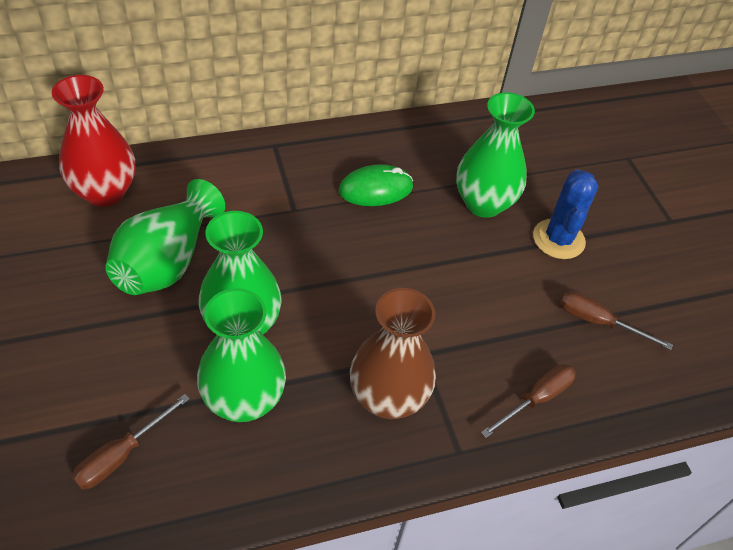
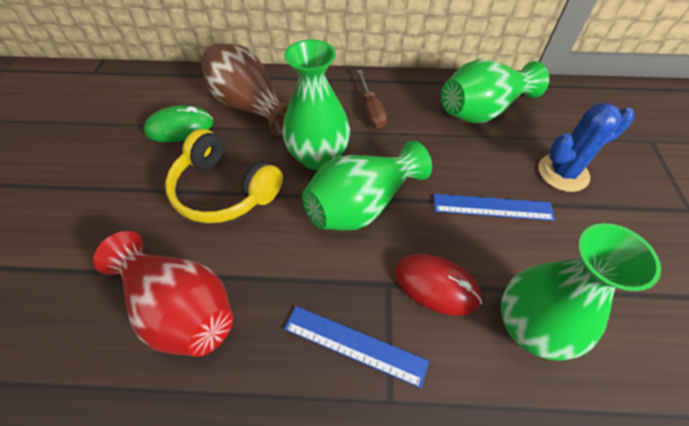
blue ruler: 0 -> 2
brown screwdriver: 3 -> 1
red mouse: 0 -> 1
yellow headphones: 0 -> 1

